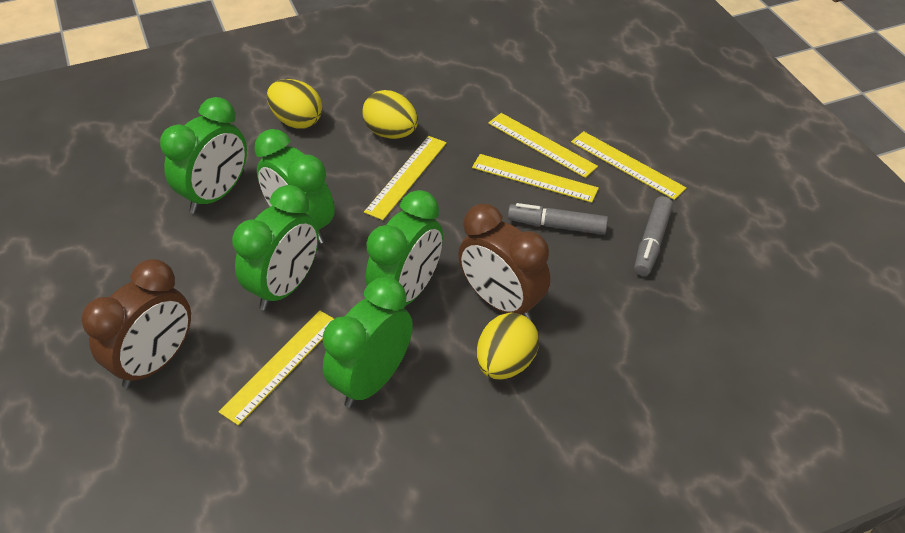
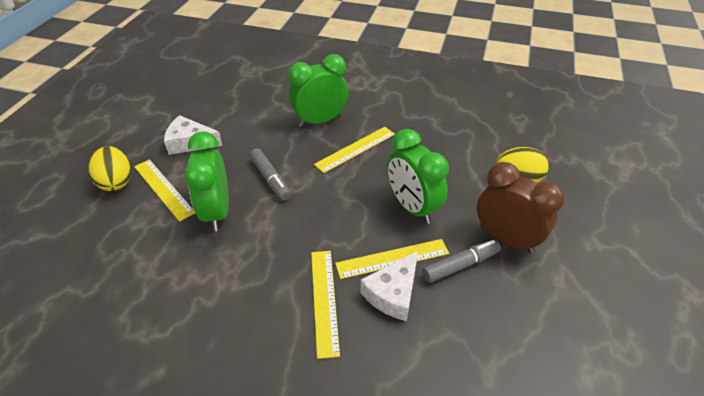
brown clock: 2 -> 1
green clock: 5 -> 3
white cheese: 0 -> 2
yellow egg: 3 -> 2
yellow ruler: 5 -> 4

